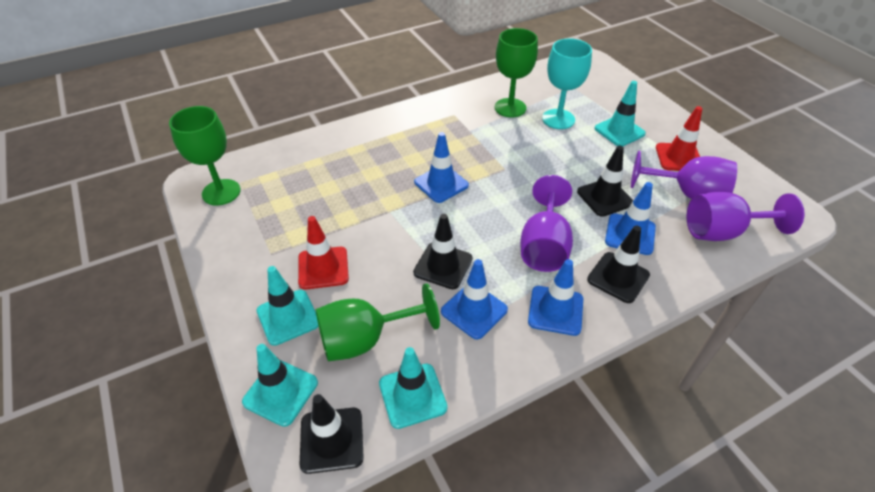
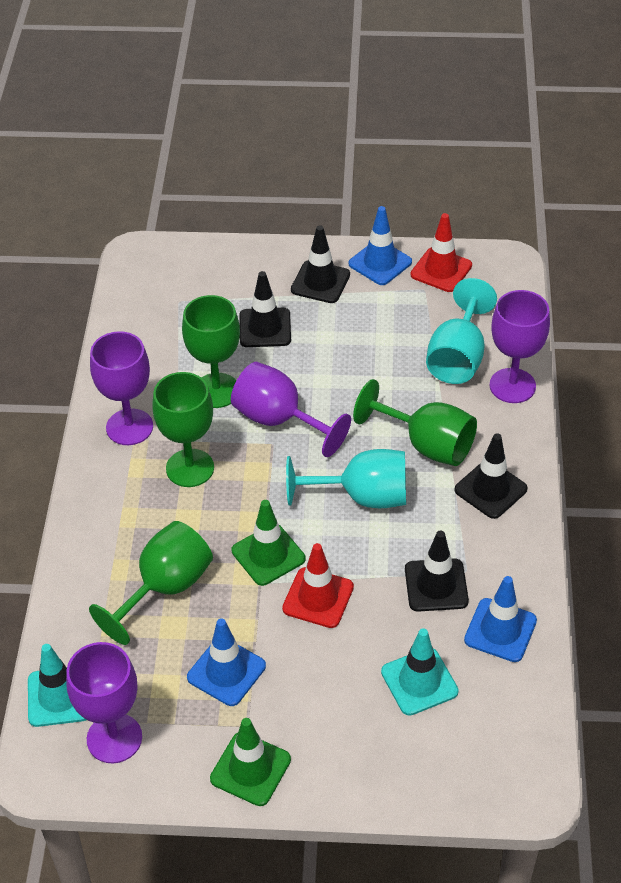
blue traffic cone: 4 -> 3
green goblet: 3 -> 4
green traffic cone: 0 -> 2
purple goblet: 3 -> 4
turquoise goblet: 1 -> 2
turquoise traffic cone: 4 -> 2

